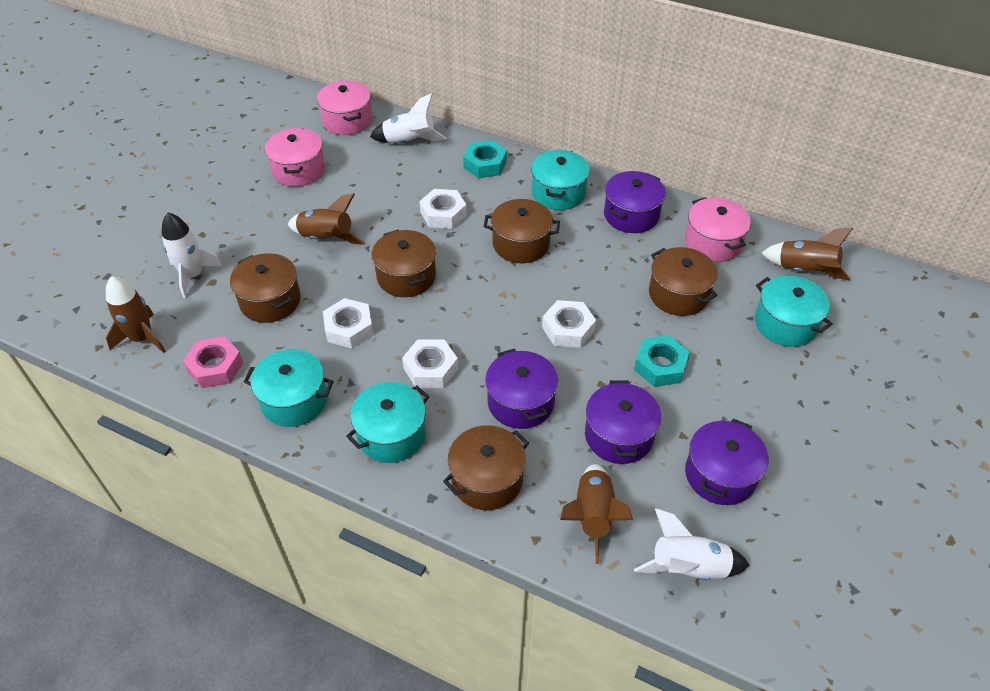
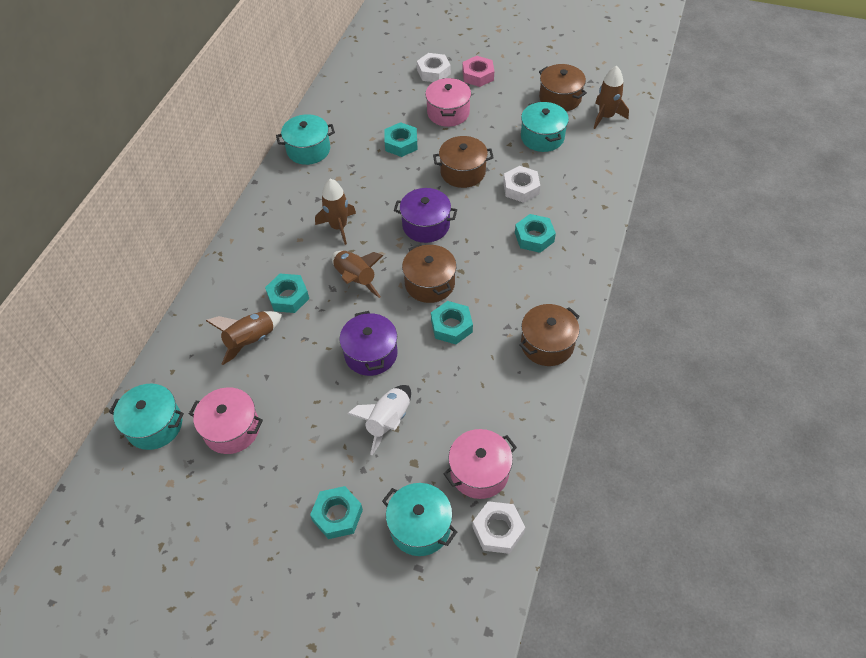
brown pot: 5 -> 4
purple pot: 4 -> 2
turquoise nut: 2 -> 5
white nut: 4 -> 3
white rocket: 3 -> 1

